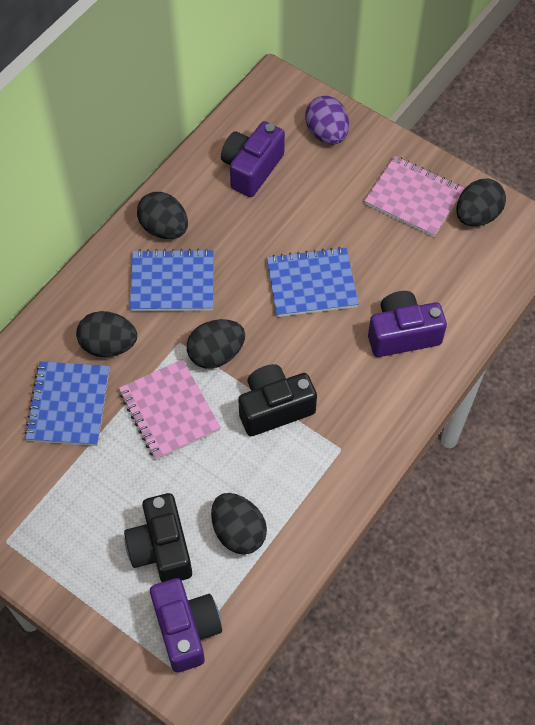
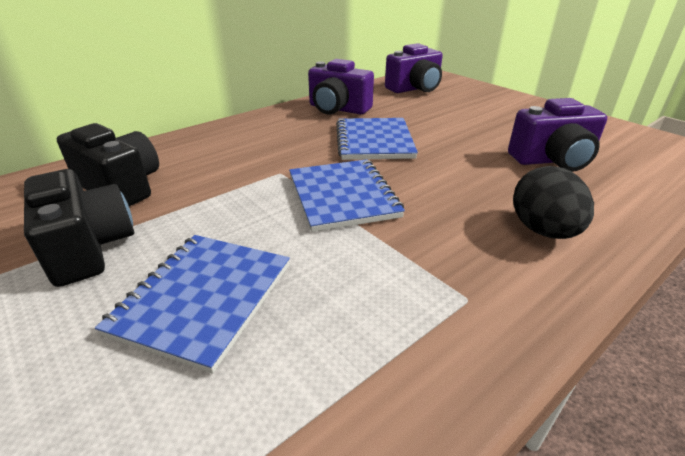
black egg: 5 -> 1
pink notebook: 2 -> 0
purple egg: 1 -> 0

